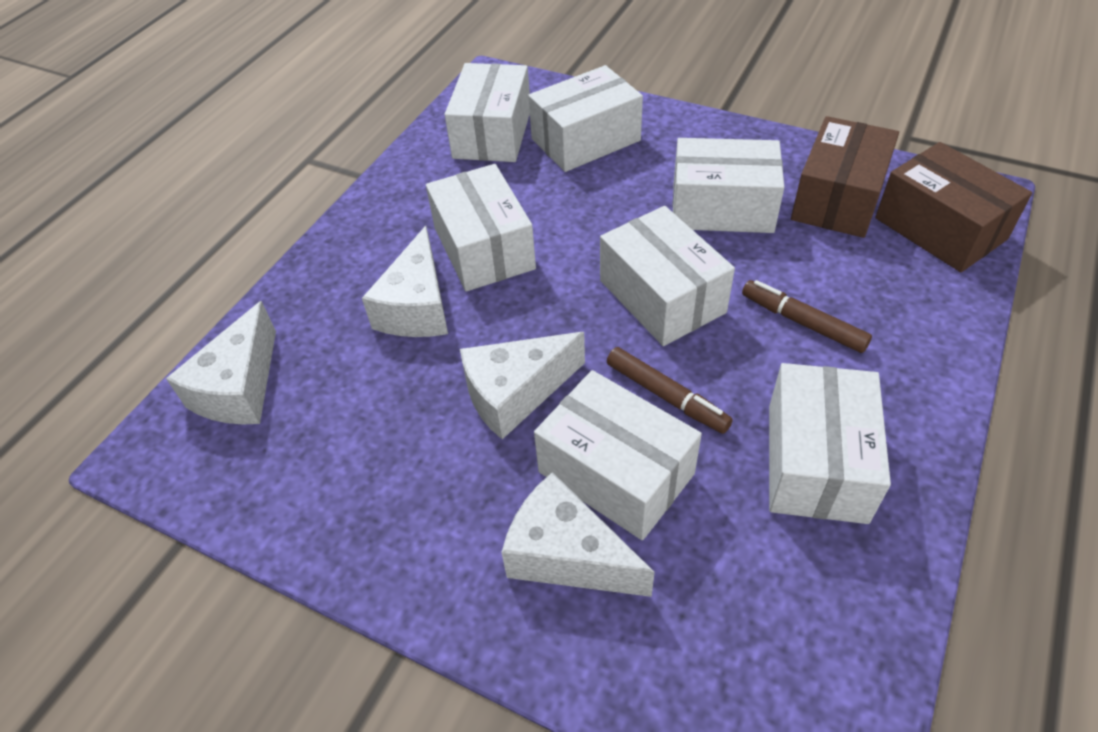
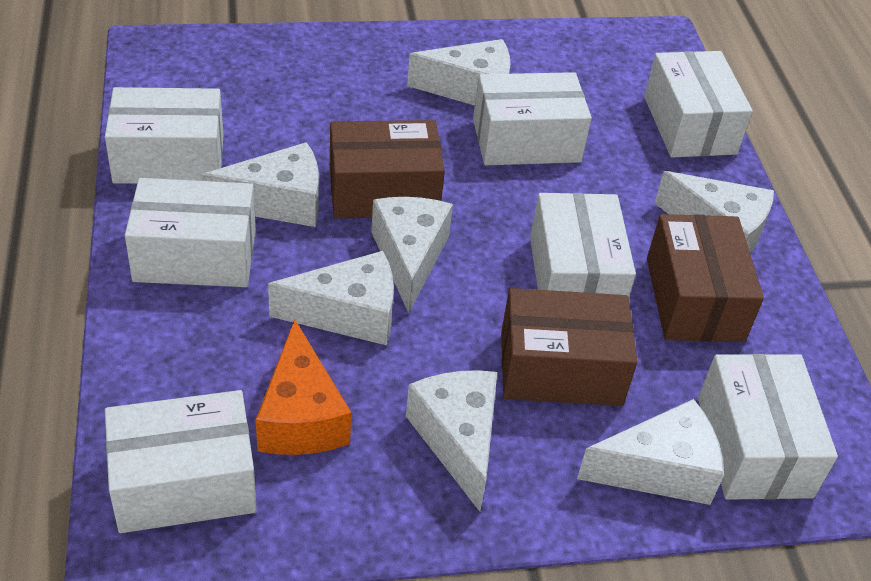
brown box: 2 -> 3
brown marker: 2 -> 0
orange cheese: 0 -> 1
white cheese: 4 -> 7

